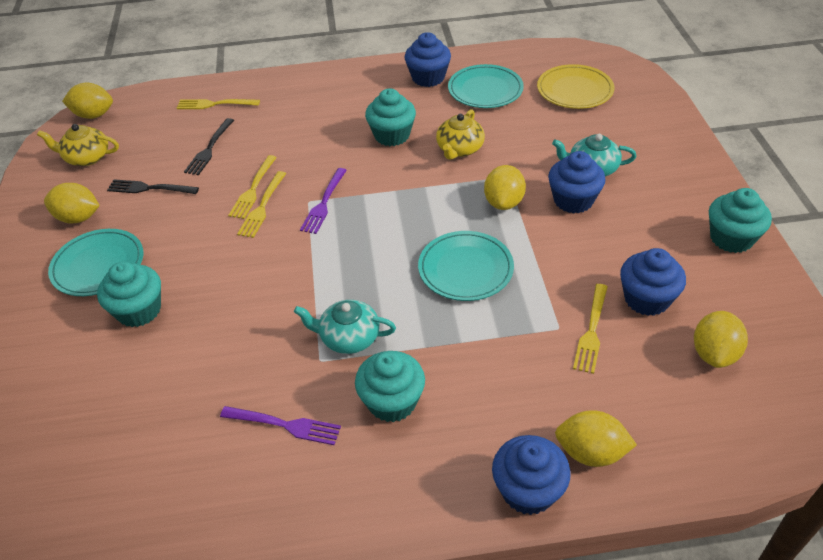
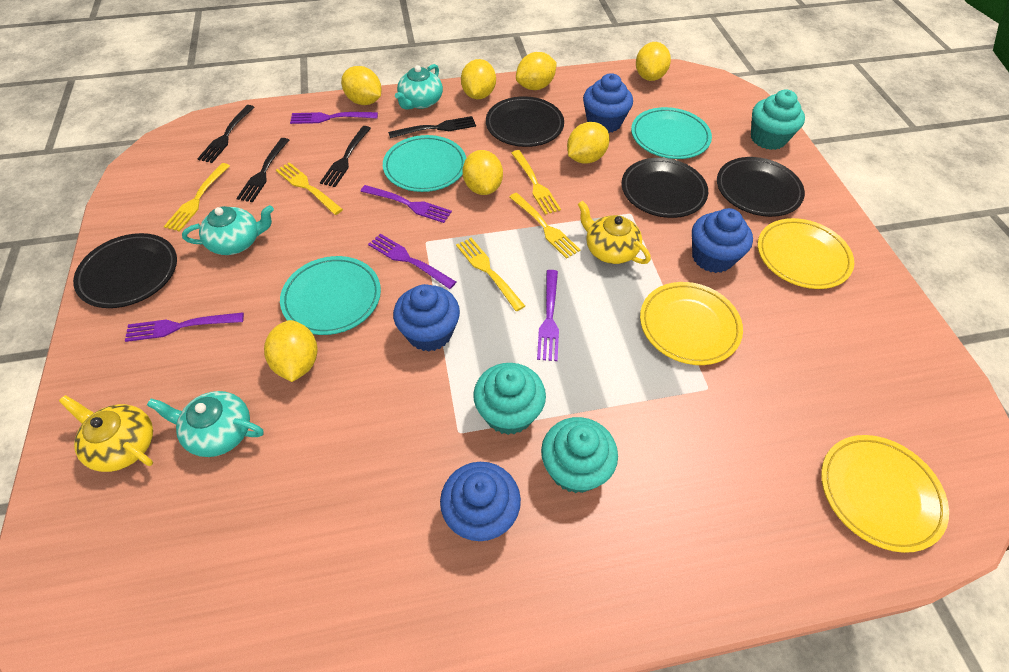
black fork: 2 -> 4
black plate: 0 -> 4
purple fork: 2 -> 5
turquoise cupcake: 4 -> 3
turquoise teapot: 2 -> 3
yellow fork: 4 -> 5
yellow lemon: 5 -> 7
yellow plate: 1 -> 3

